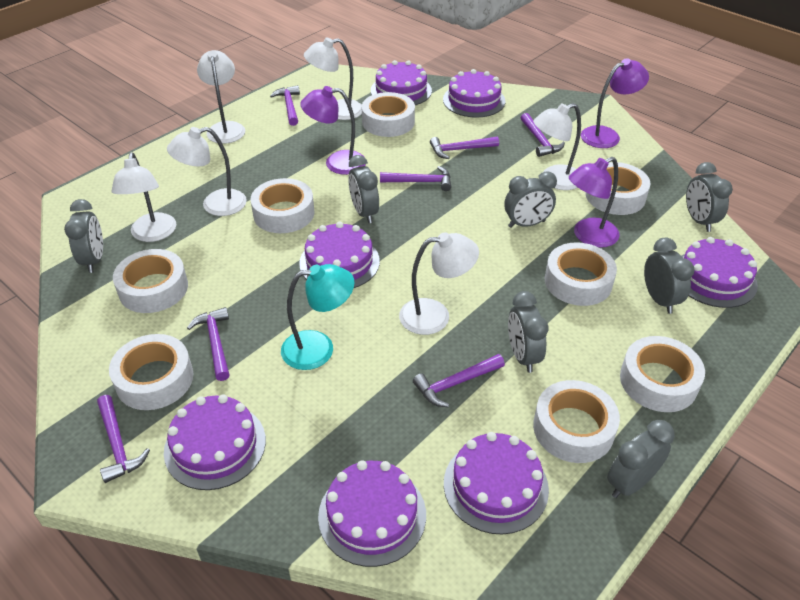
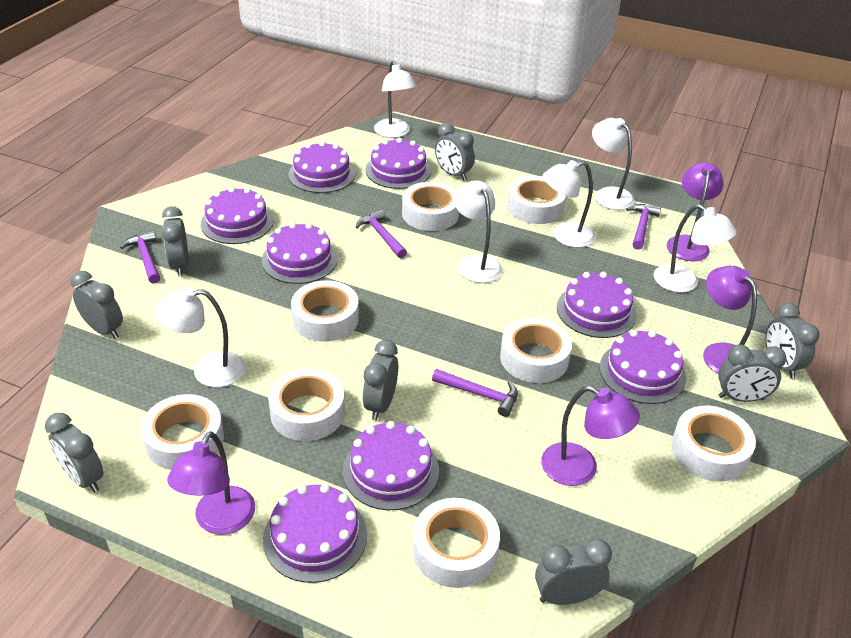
grey clock: 7 -> 8
purple cake: 7 -> 8
purple hammer: 7 -> 4
purple lamp: 3 -> 4
turquoise lamp: 1 -> 0

